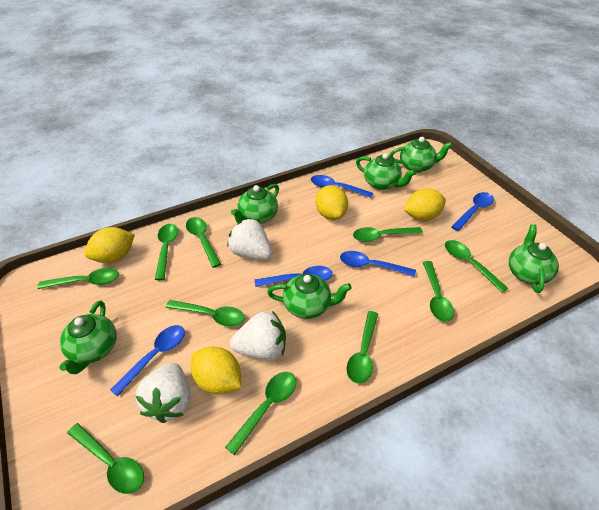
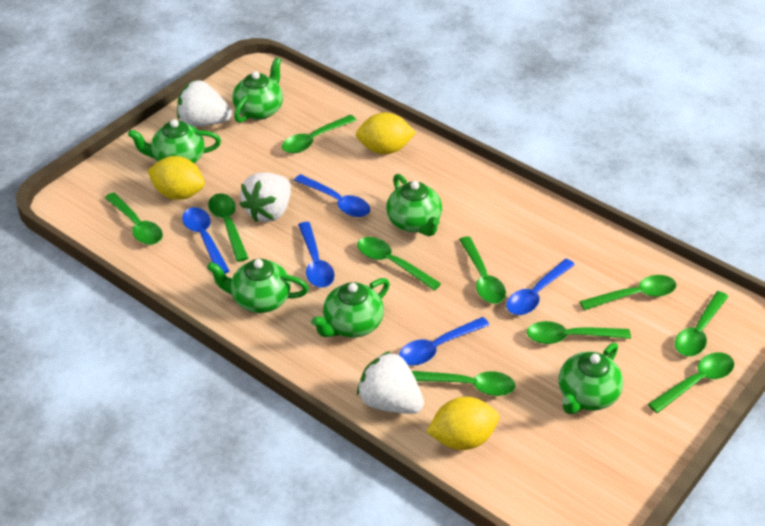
yellow lemon: 4 -> 3

